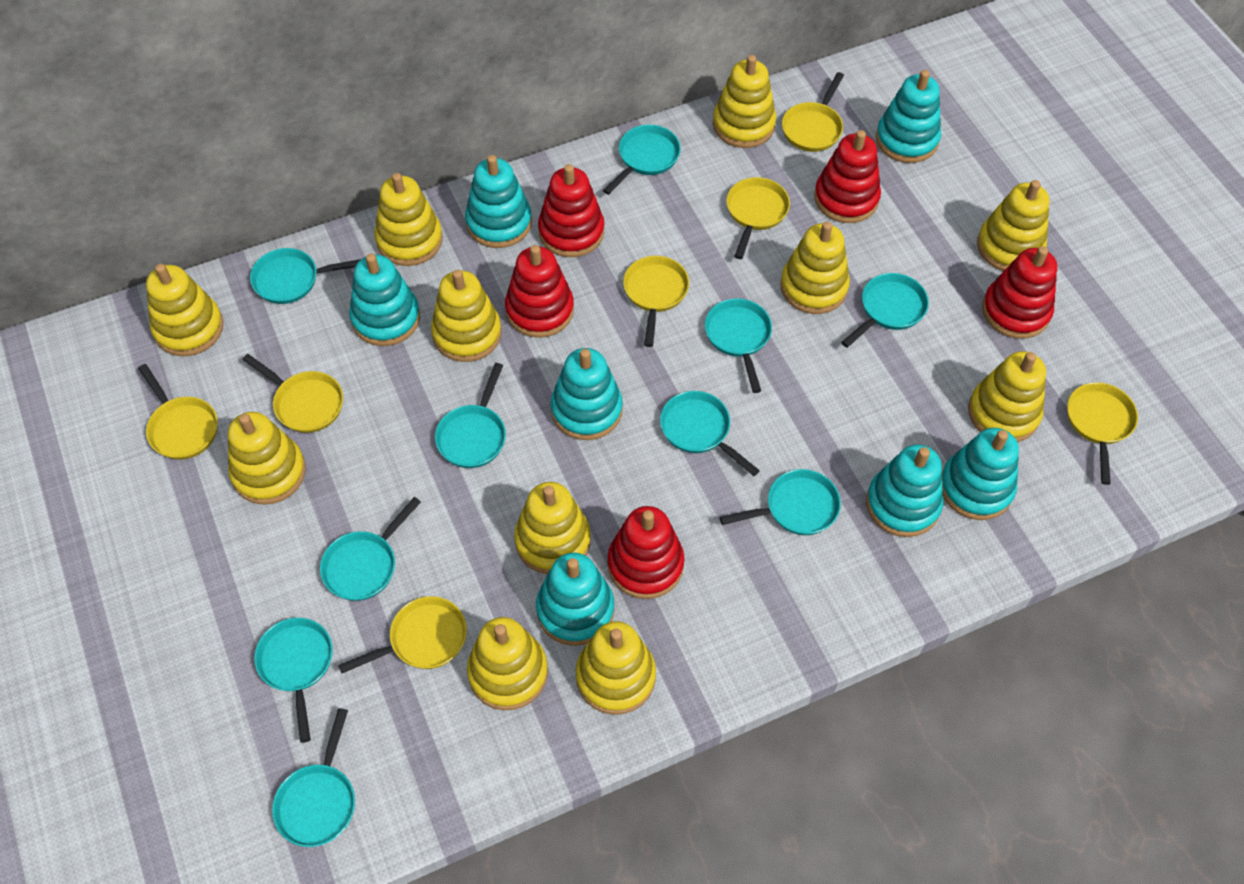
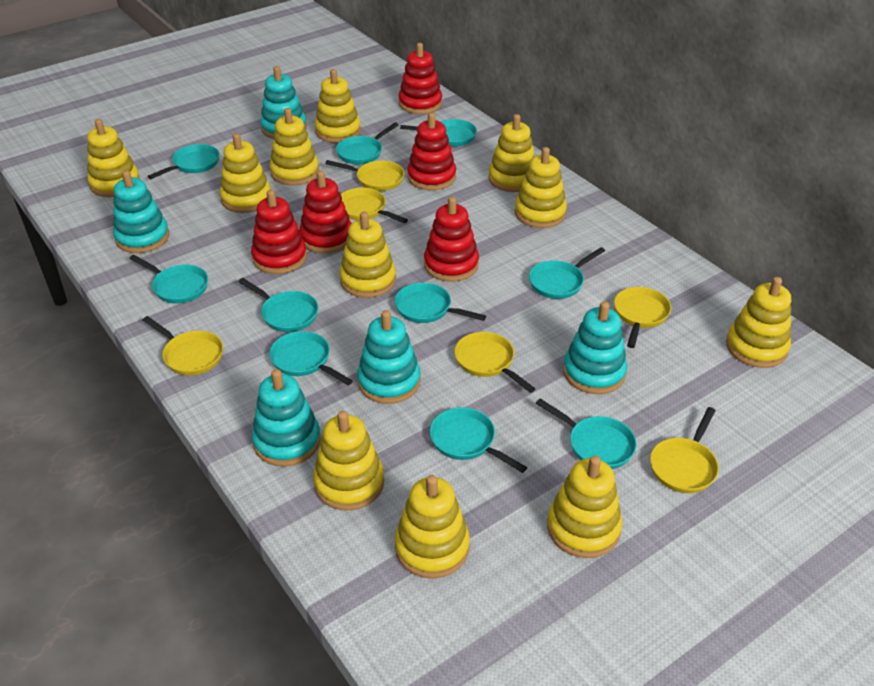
turquoise stacking toy: 7 -> 5
yellow pan: 7 -> 6

